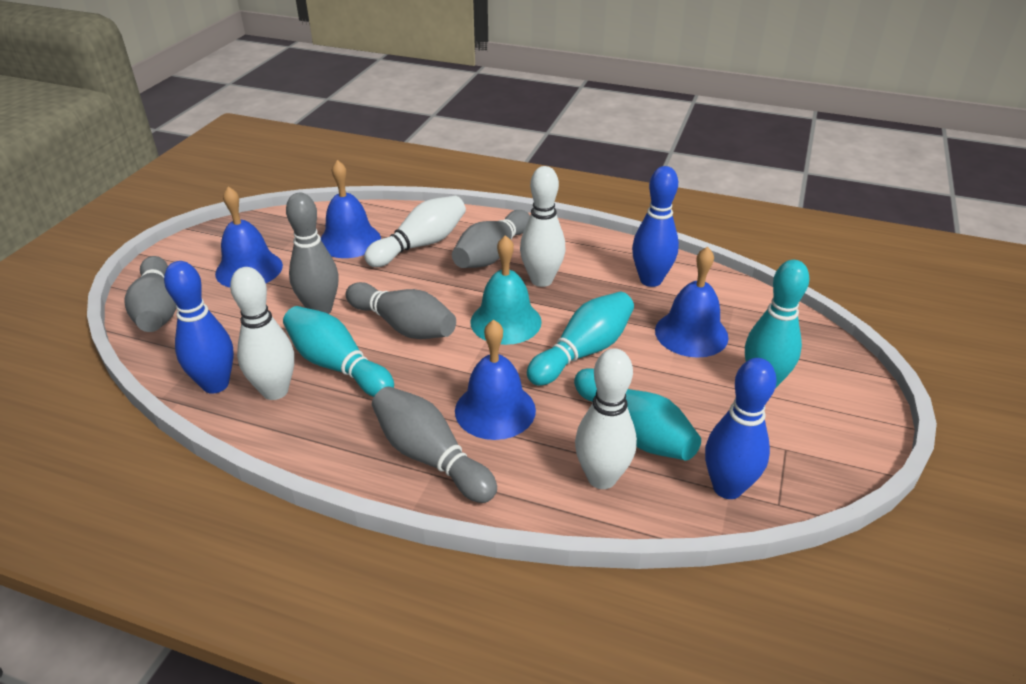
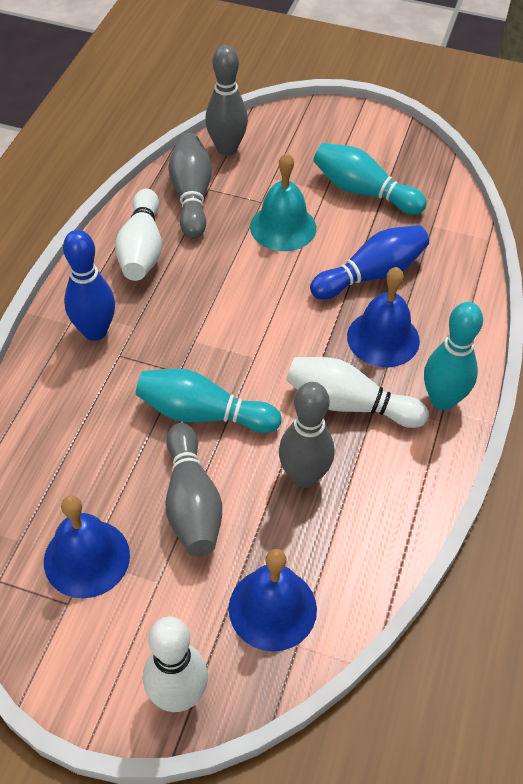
blue bell: 4 -> 3
blue bowling pin: 3 -> 2
grey bowling pin: 5 -> 4
turquoise bowling pin: 4 -> 3
white bowling pin: 4 -> 3

